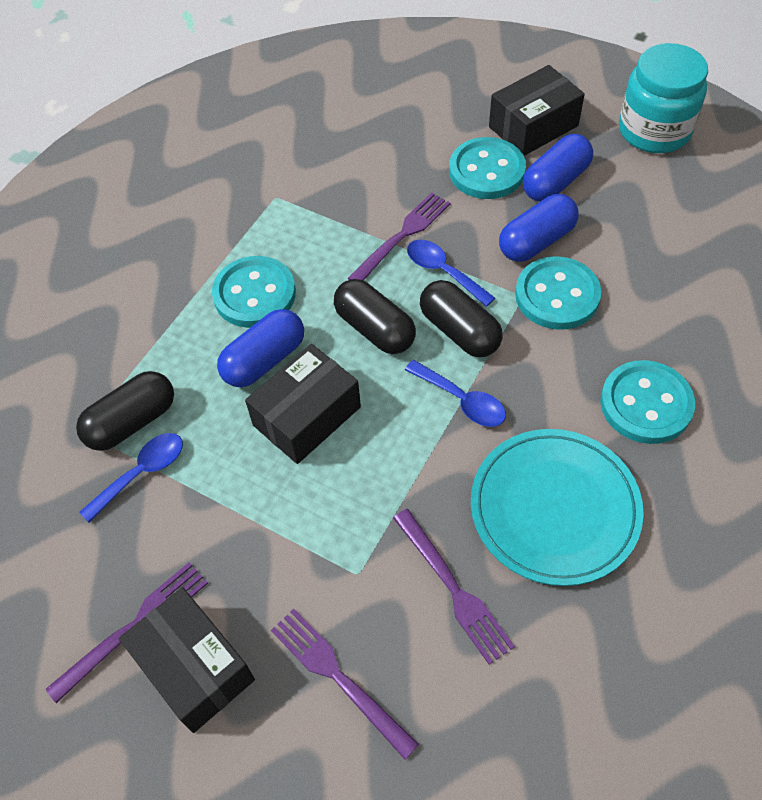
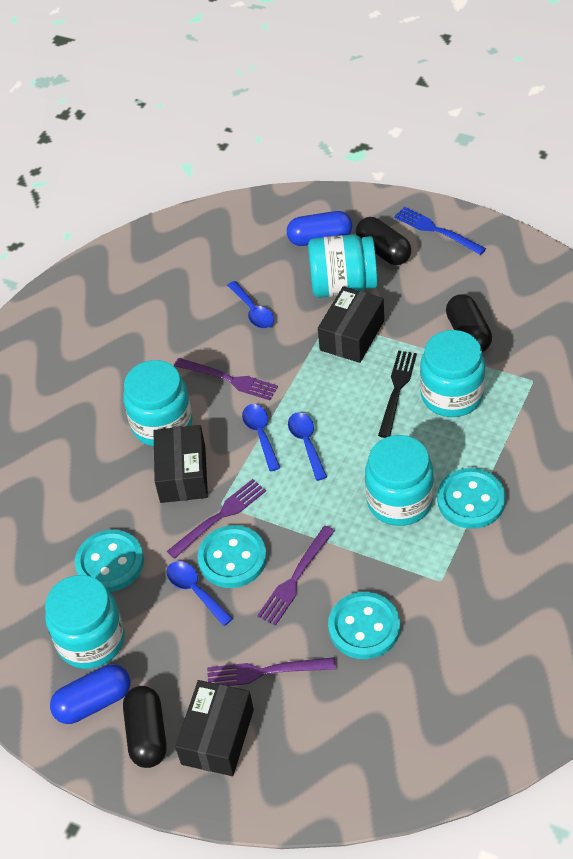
black fork: 0 -> 1
blue capsule: 3 -> 2
blue fork: 0 -> 1
blue spoon: 3 -> 4
turquoise jar: 1 -> 5
turquoise plate: 1 -> 0

